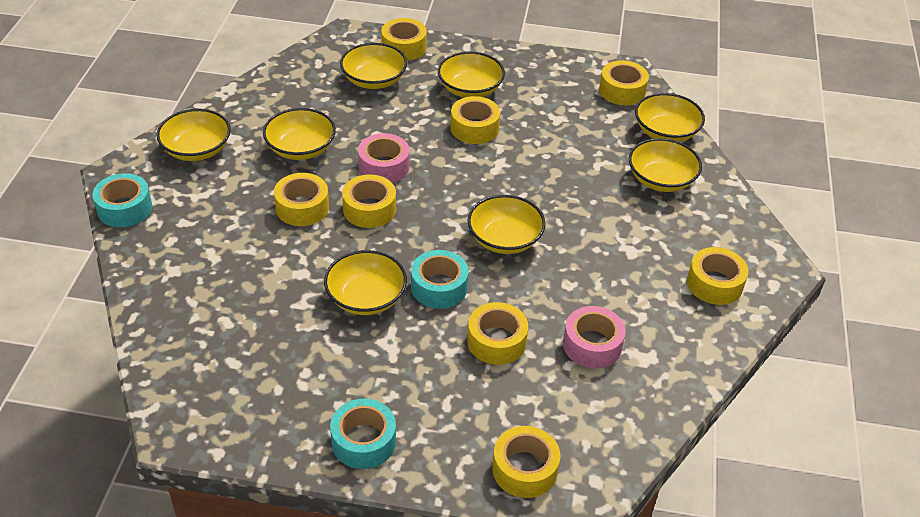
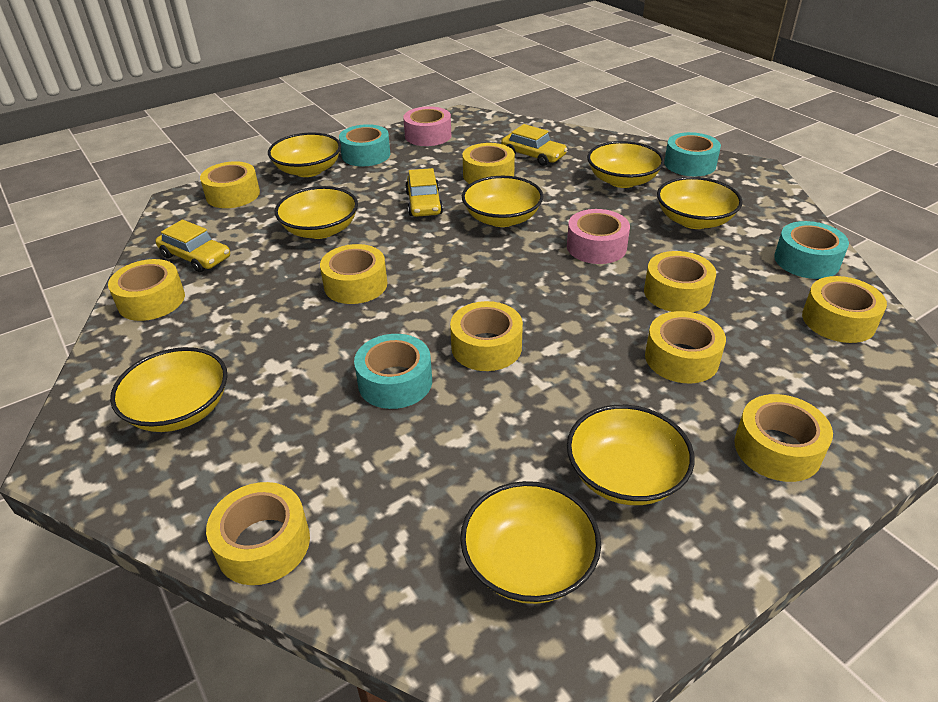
turquoise tape: 3 -> 4
yellow car: 0 -> 3
yellow tape: 8 -> 10

